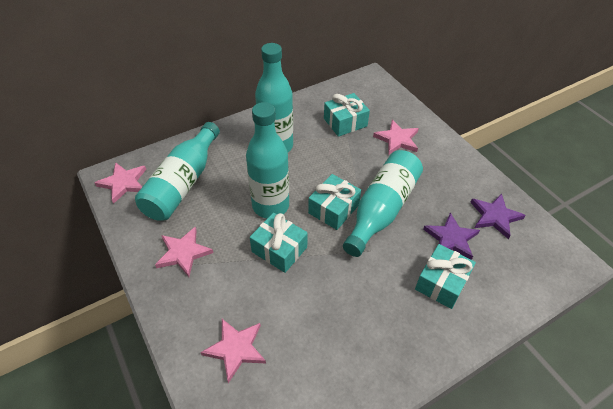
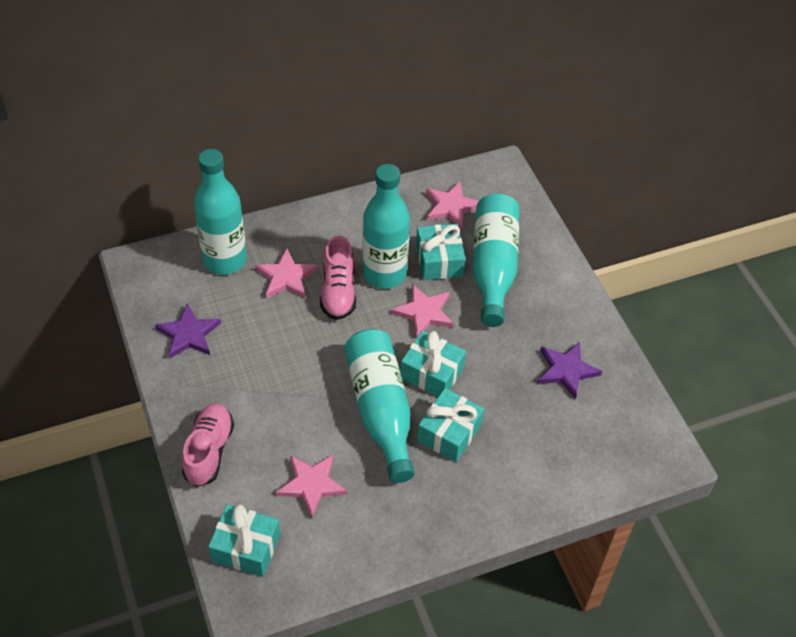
pink shoe: 0 -> 2

